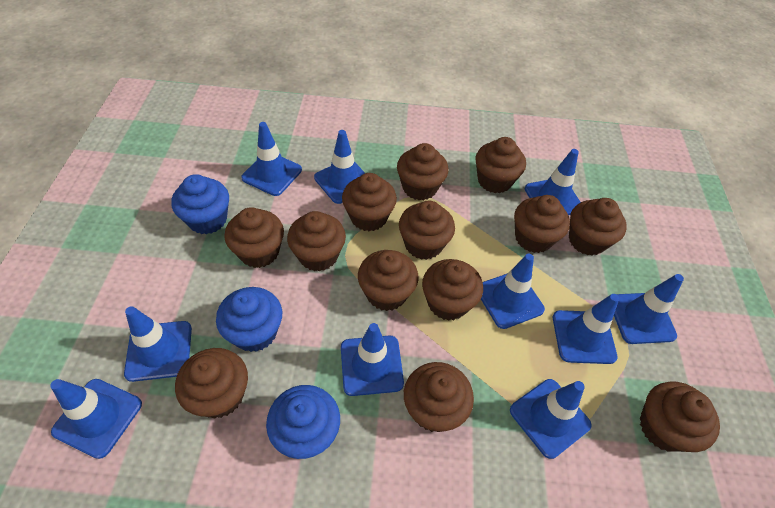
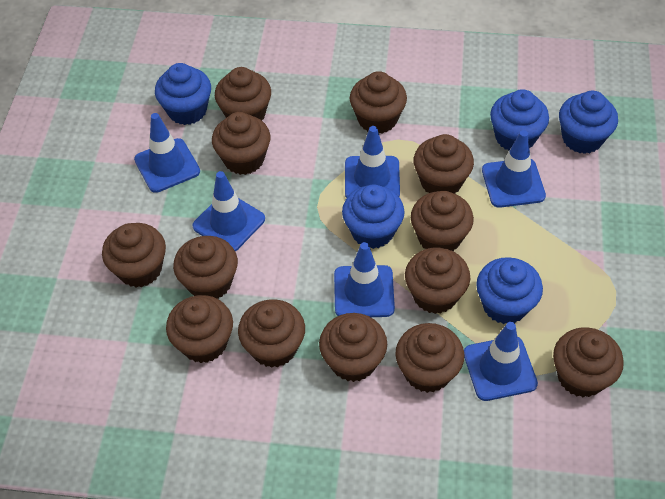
blue cupcake: 3 -> 5
blue traffic cone: 10 -> 6

